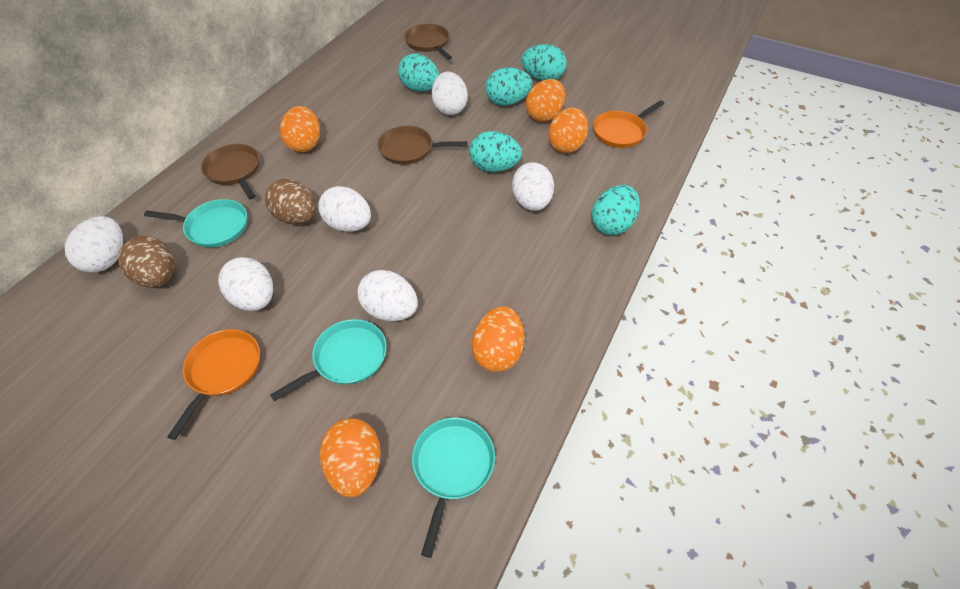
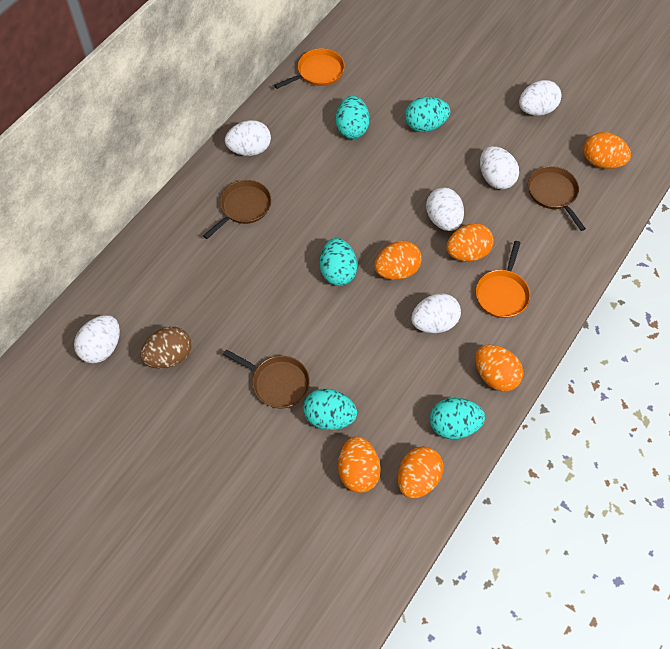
brown egg: 2 -> 1
orange egg: 5 -> 6
turquoise pan: 3 -> 0

